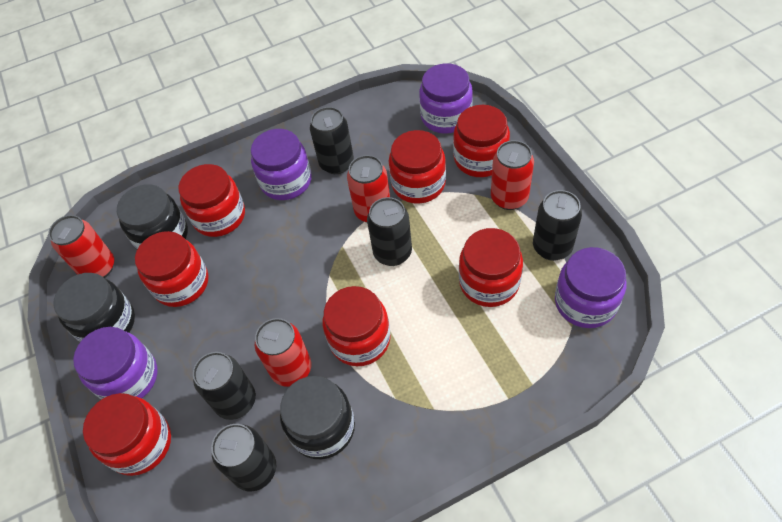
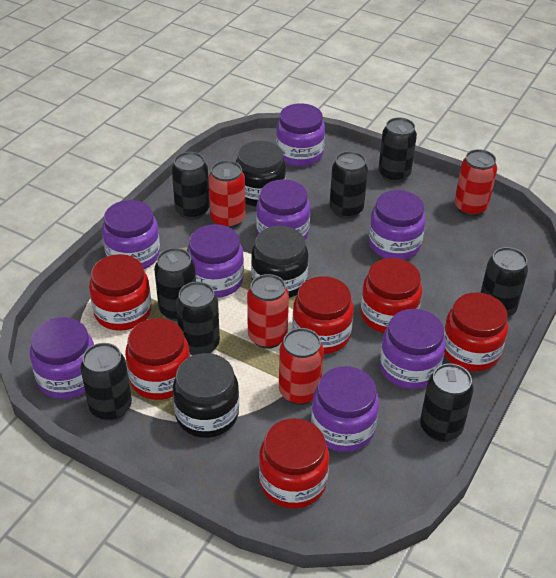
black can: 5 -> 8
purple jar: 4 -> 8
red jar: 7 -> 6

